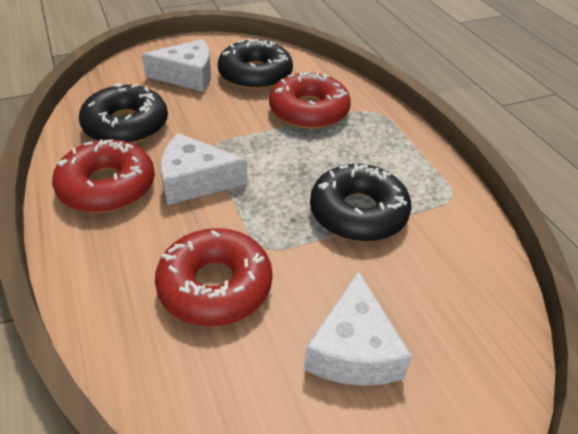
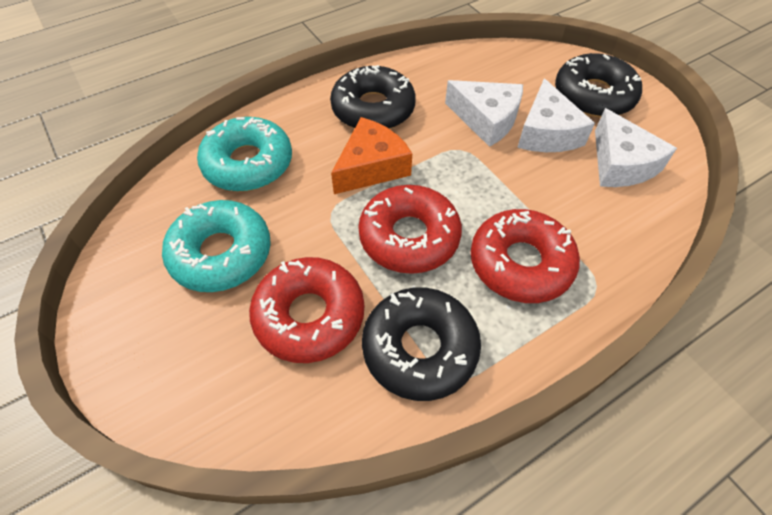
orange cheese: 0 -> 1
turquoise donut: 0 -> 2

